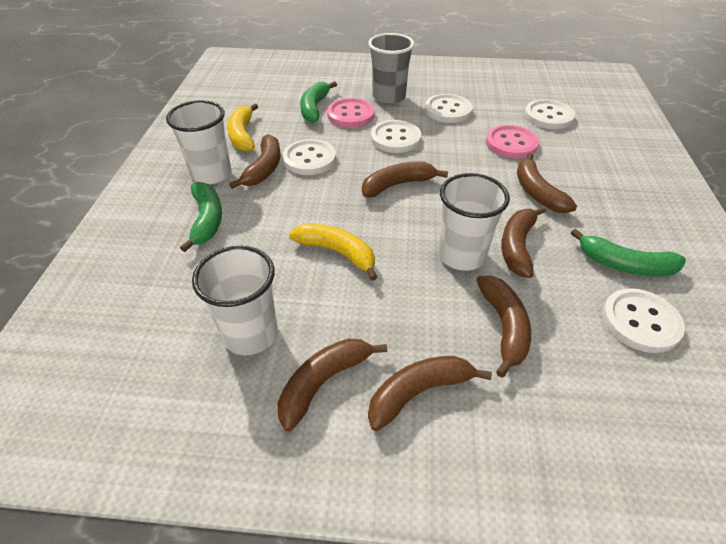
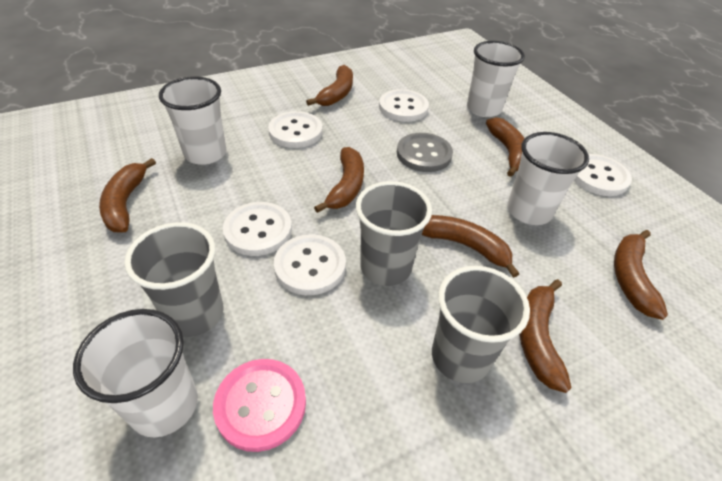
green banana: 3 -> 0
grey button: 0 -> 1
grey cup: 1 -> 3
pink button: 2 -> 1
white cup: 3 -> 4
yellow banana: 2 -> 0

